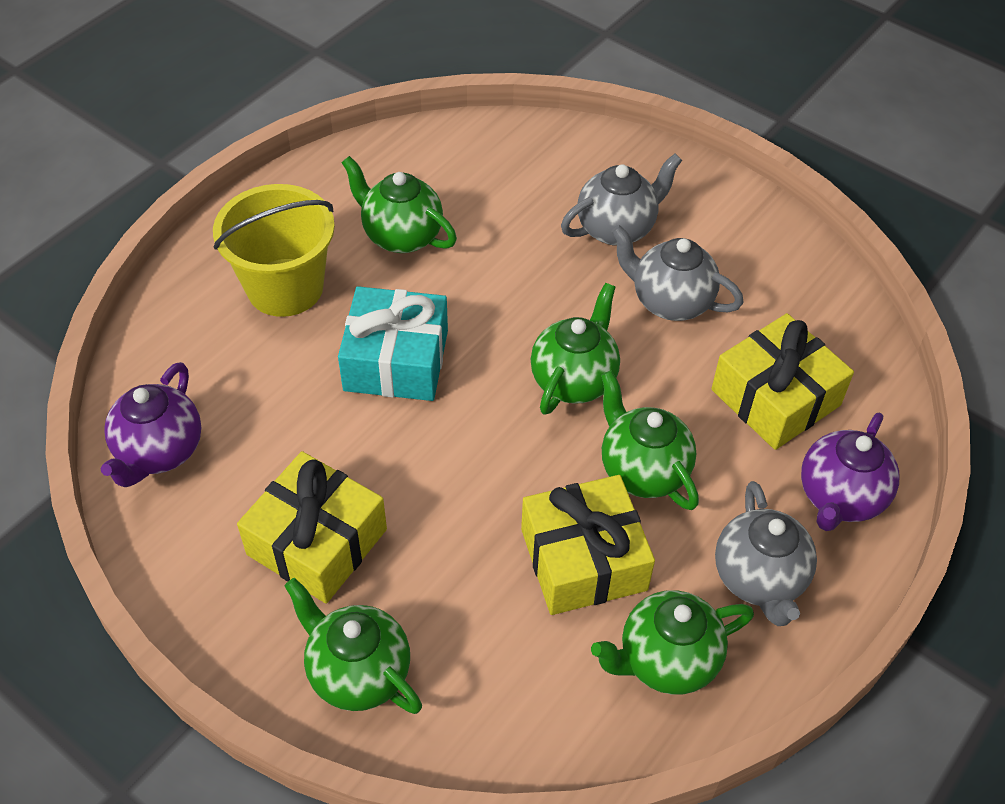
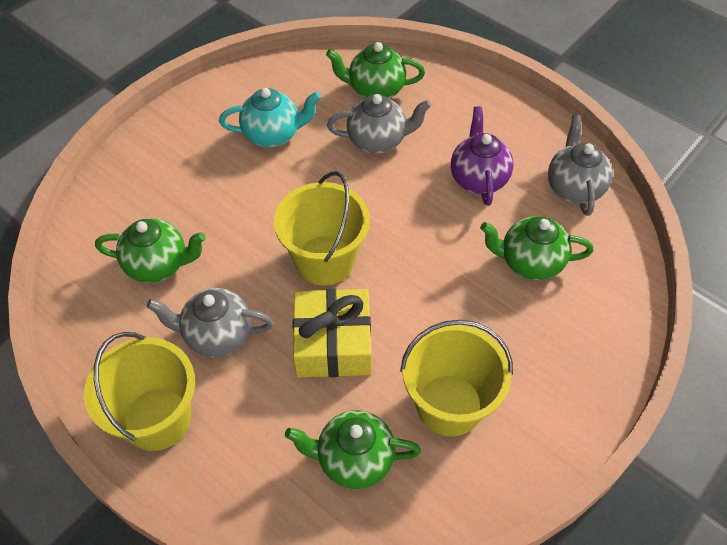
green teapot: 5 -> 4
purple teapot: 2 -> 1
turquoise gift: 1 -> 0
turquoise teapot: 0 -> 1
yellow bucket: 1 -> 3
yellow gift: 3 -> 1

